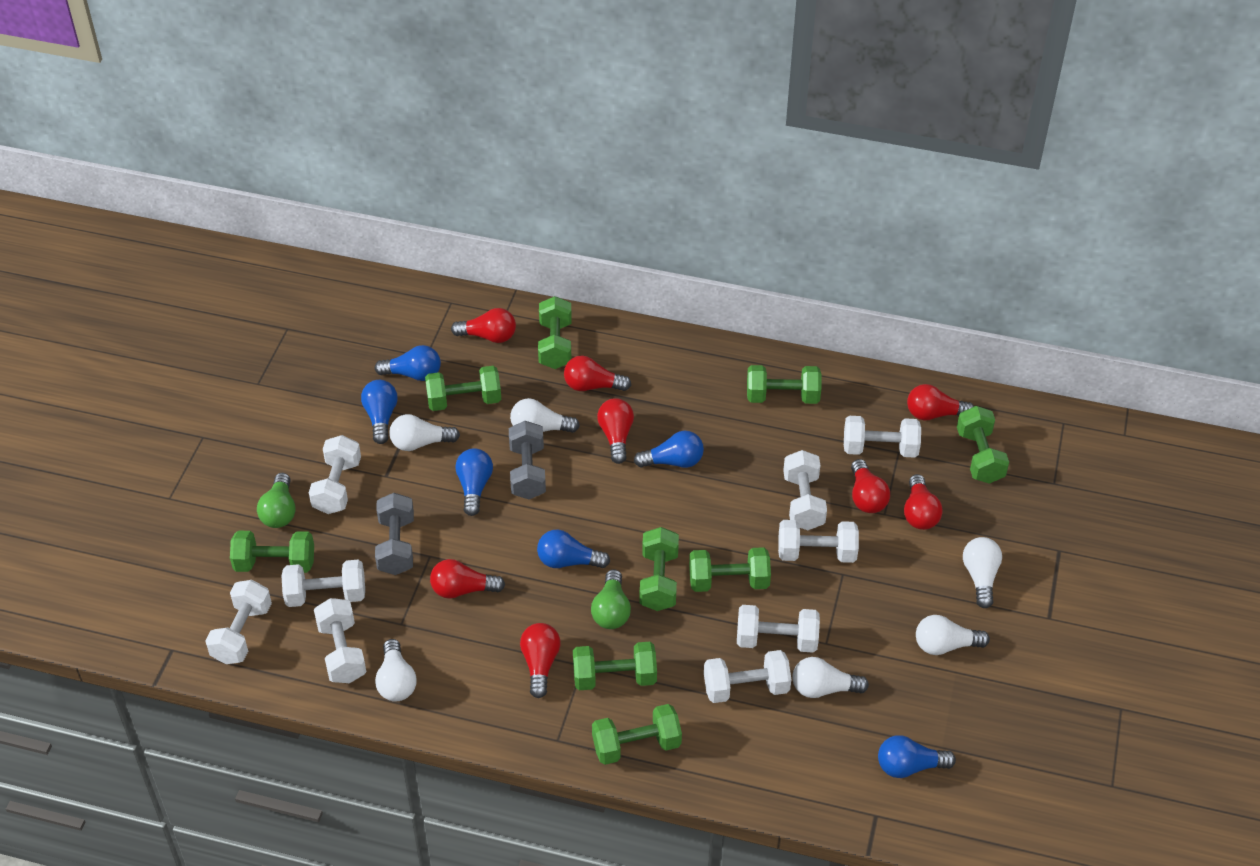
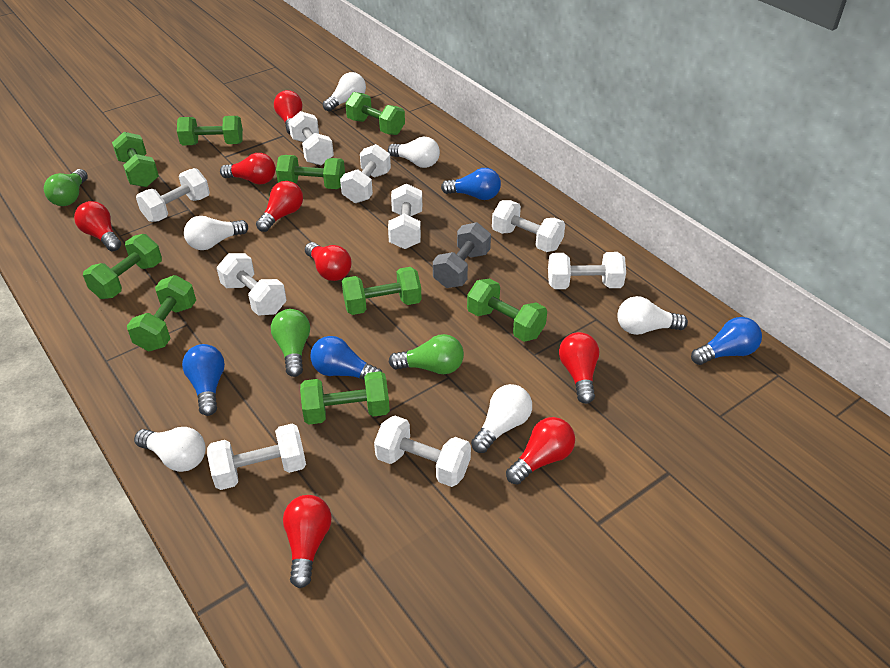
blue light bulb: 6 -> 4
green light bulb: 2 -> 3
grey dumbbell: 2 -> 1

